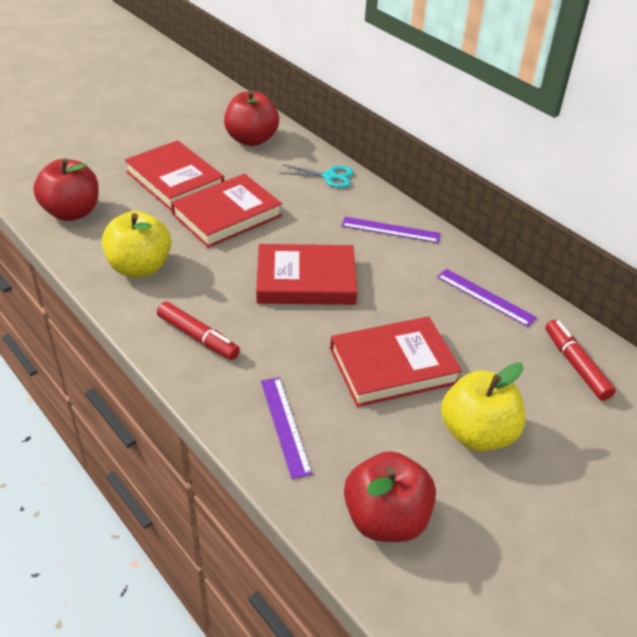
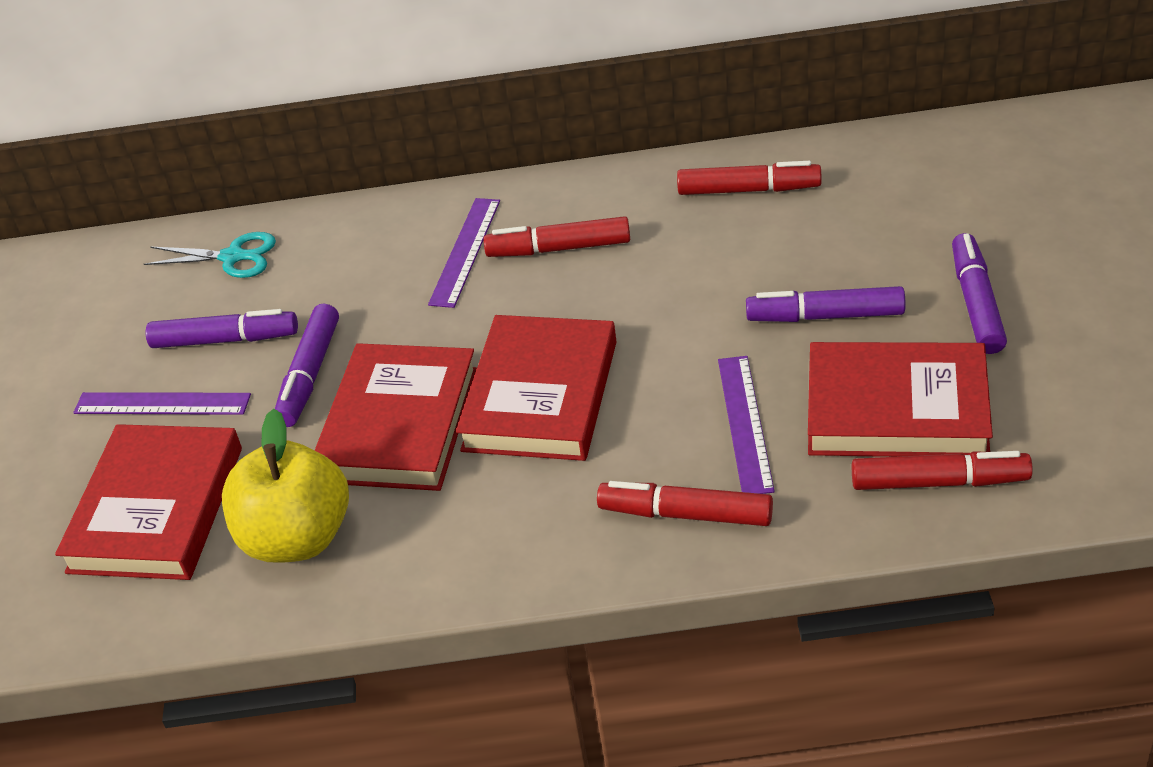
purple marker: 0 -> 4
red apple: 3 -> 0
red marker: 2 -> 4
yellow apple: 2 -> 1

